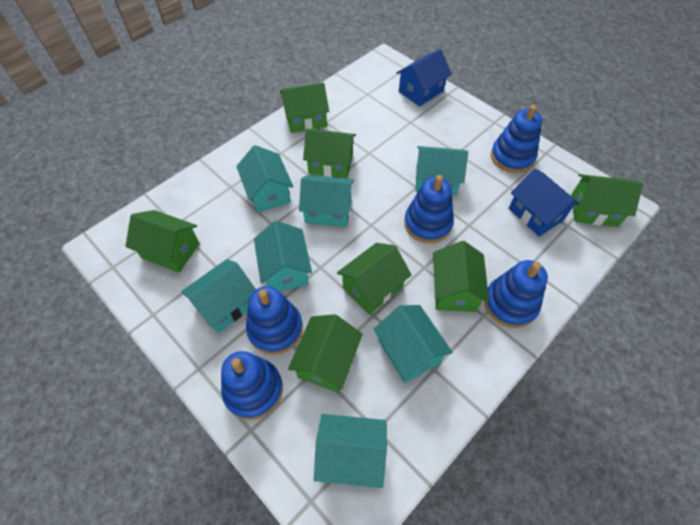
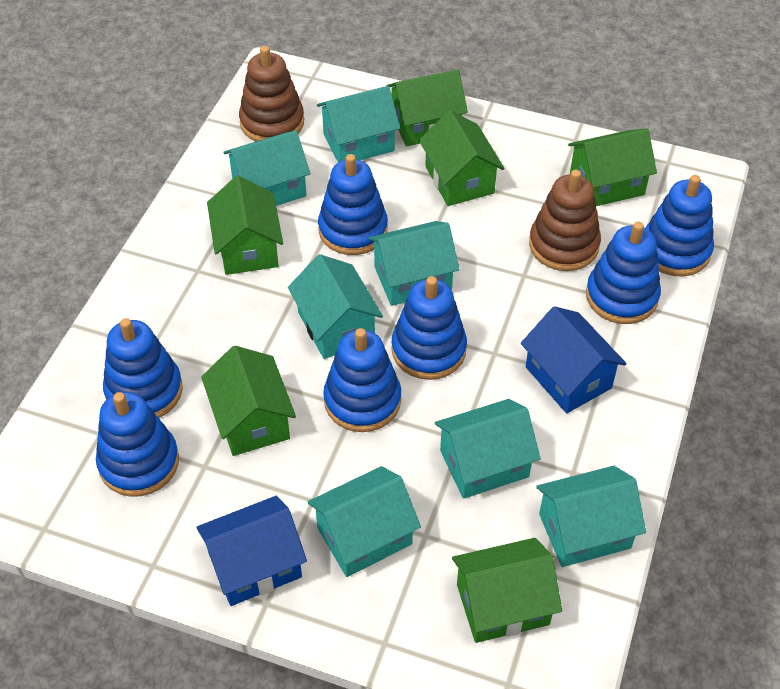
blue stacking toy: 5 -> 7
brown stacking toy: 0 -> 2
green house: 7 -> 6

